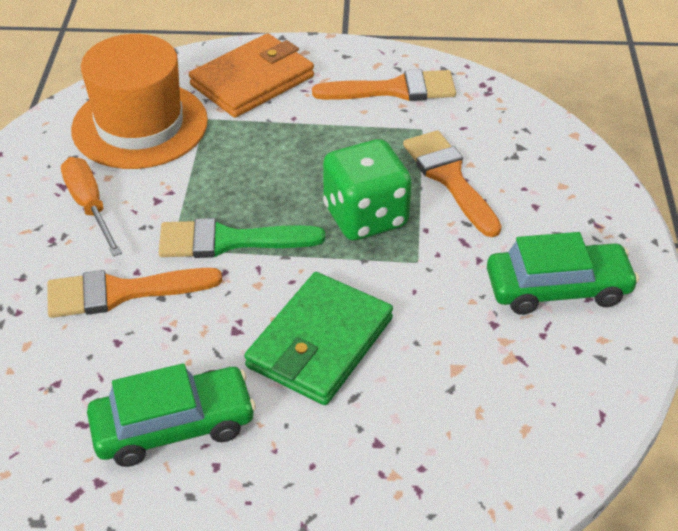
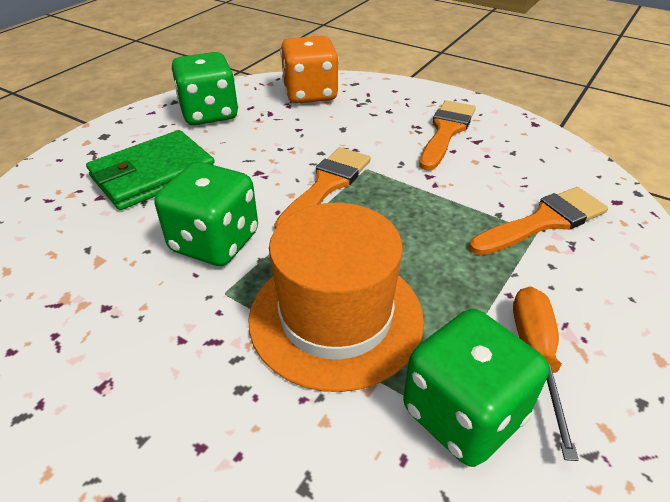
green brush: 1 -> 0
green car: 2 -> 0
green dice: 1 -> 3
orange dice: 0 -> 1
orange wallet: 1 -> 0

